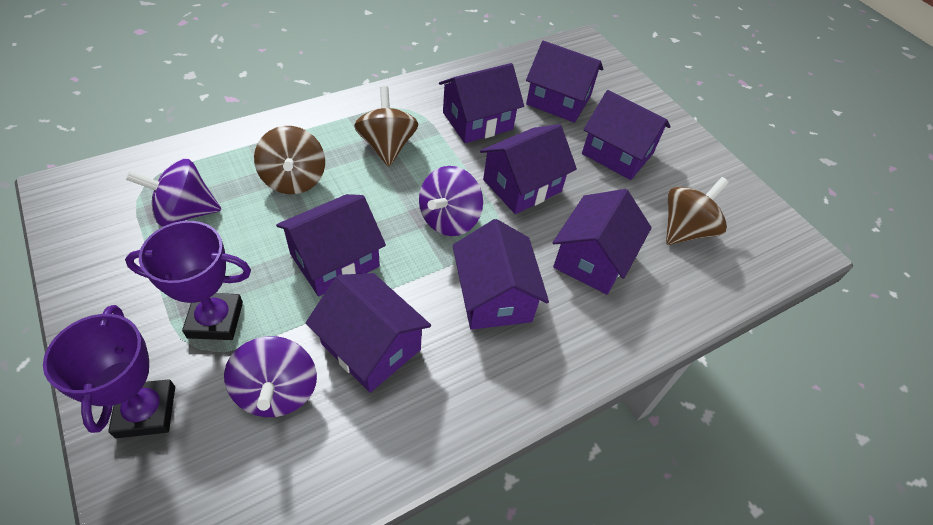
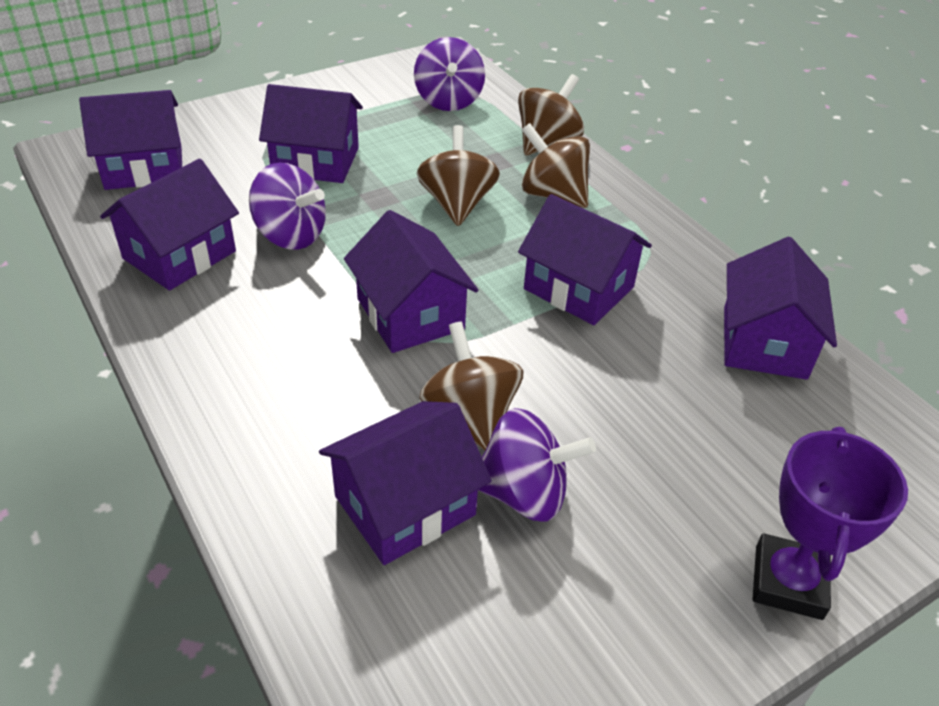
brown spinning top: 3 -> 4
purple house: 8 -> 7
purple trophy: 2 -> 1

